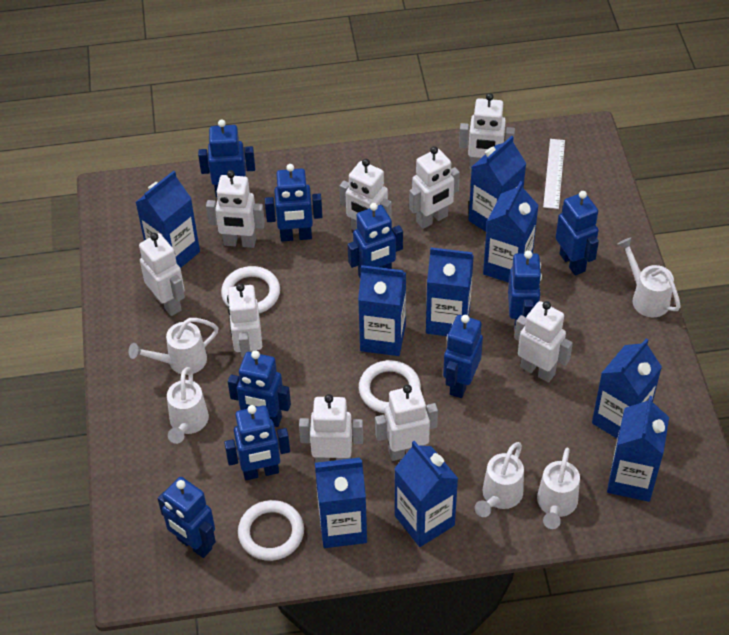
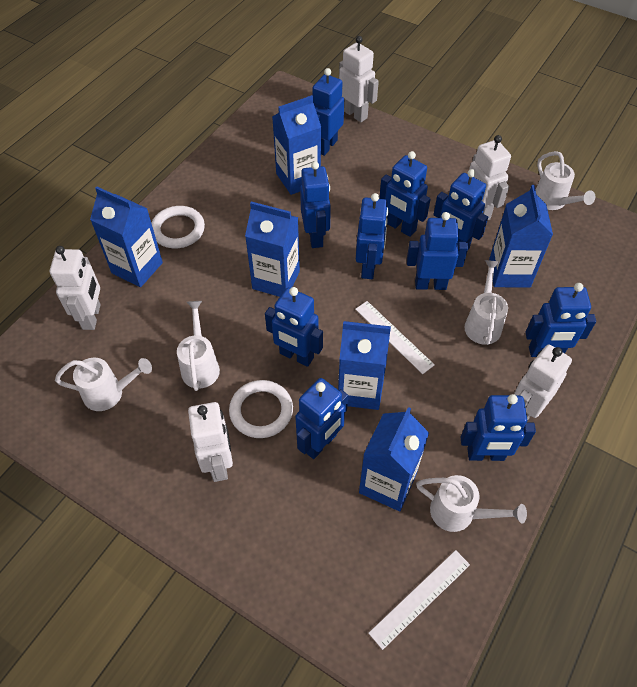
blue carton: 9 -> 6
blue robot: 9 -> 10
white ring: 3 -> 2
white robot: 9 -> 5
white ruler: 1 -> 2

